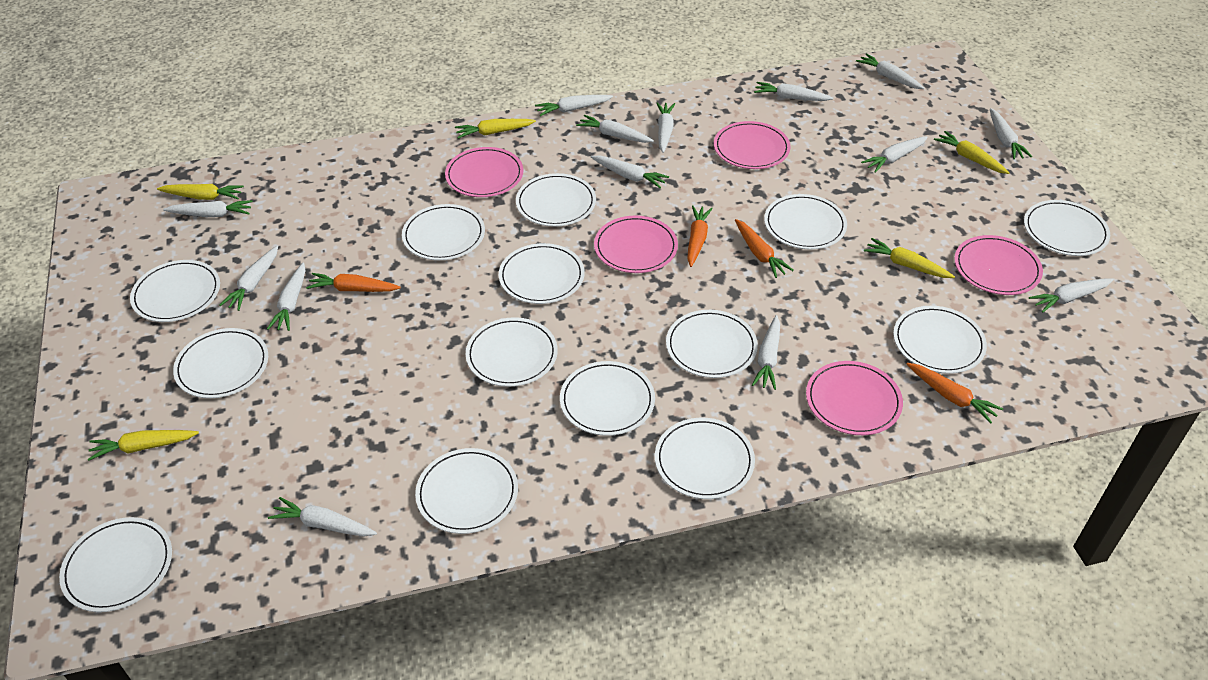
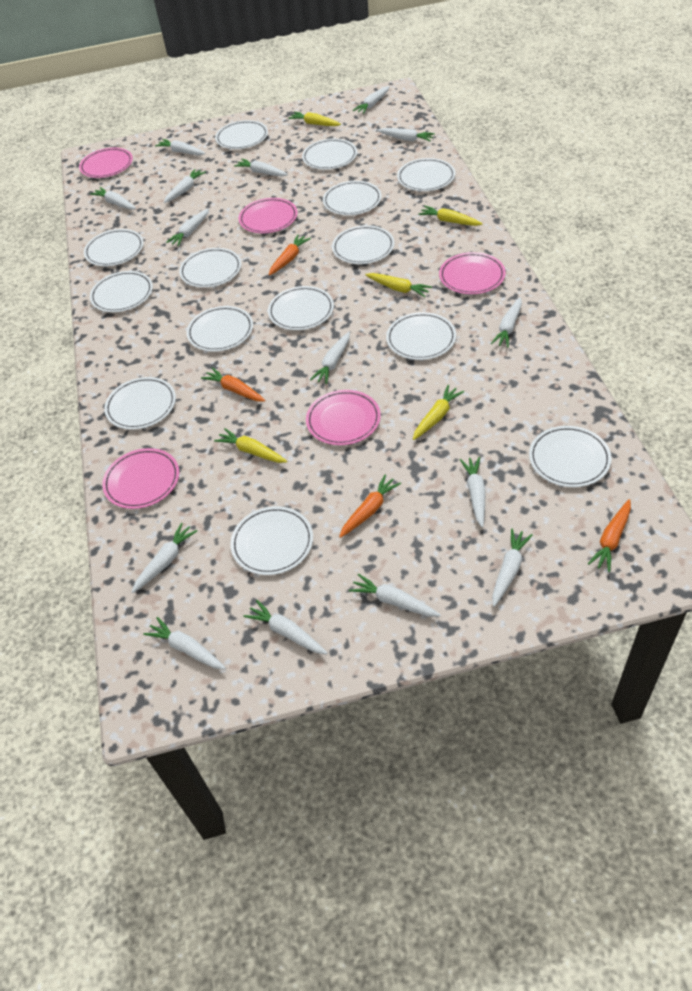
white carrot: 14 -> 15

